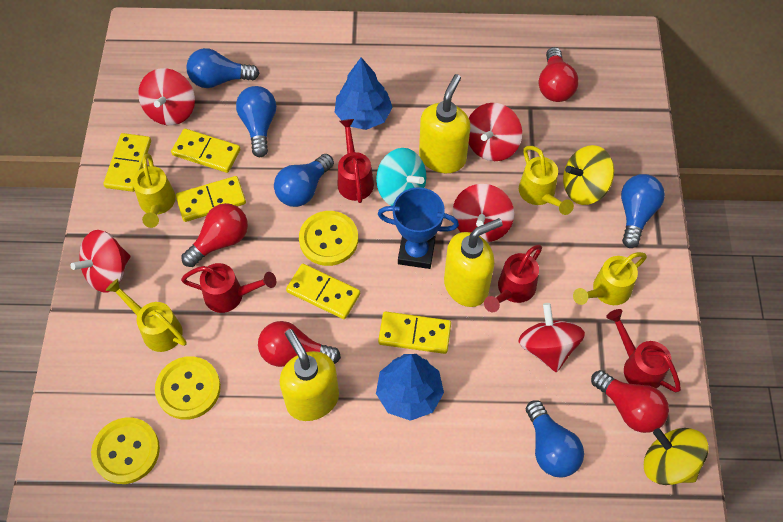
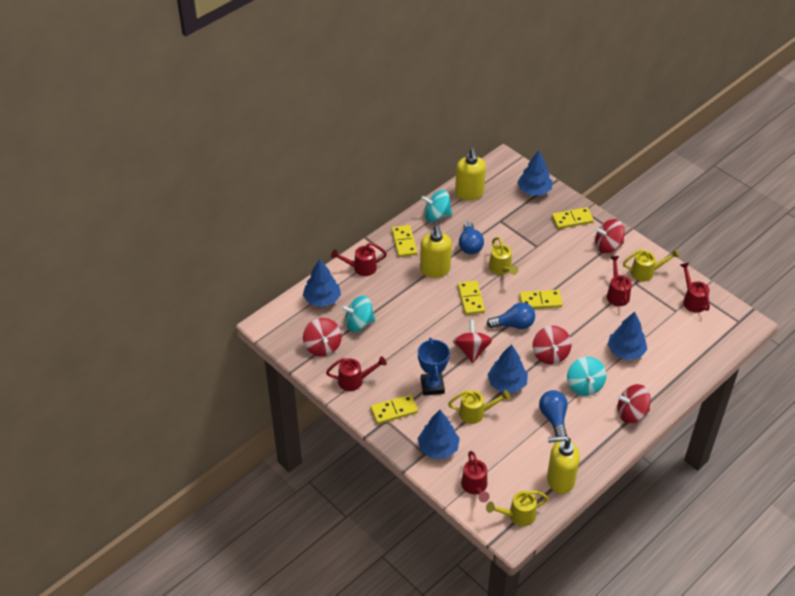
blue light bulb: 5 -> 3
blue tree: 2 -> 5
red light bulb: 4 -> 0
red watering can: 4 -> 5
turquoise spinning top: 1 -> 3
yellow button: 3 -> 0
yellow spinning top: 2 -> 0

